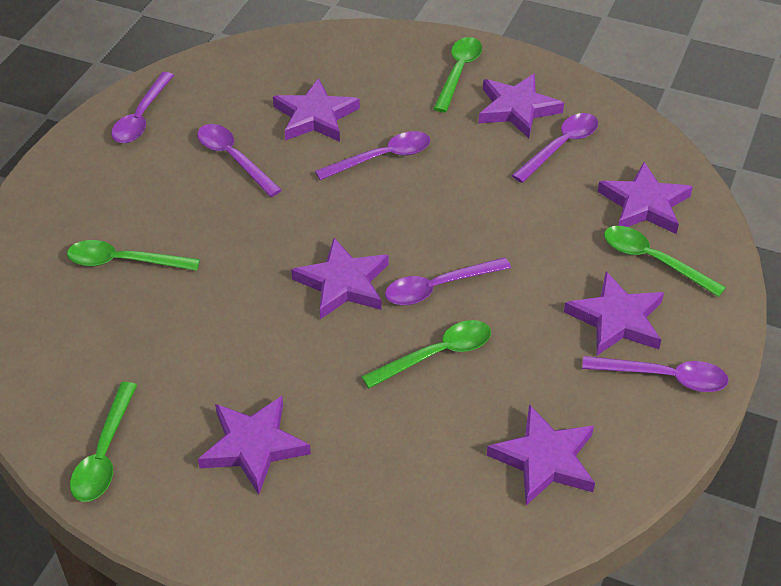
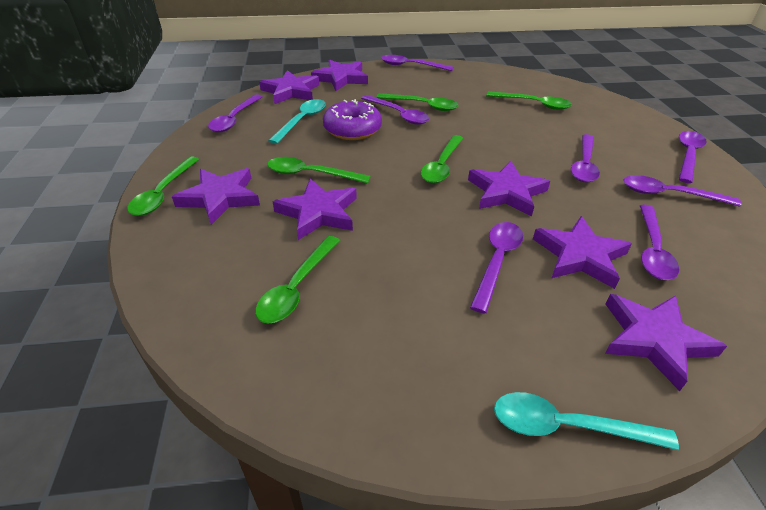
green spoon: 5 -> 6
purple donut: 0 -> 1
purple spoon: 6 -> 8
turquoise spoon: 0 -> 2

